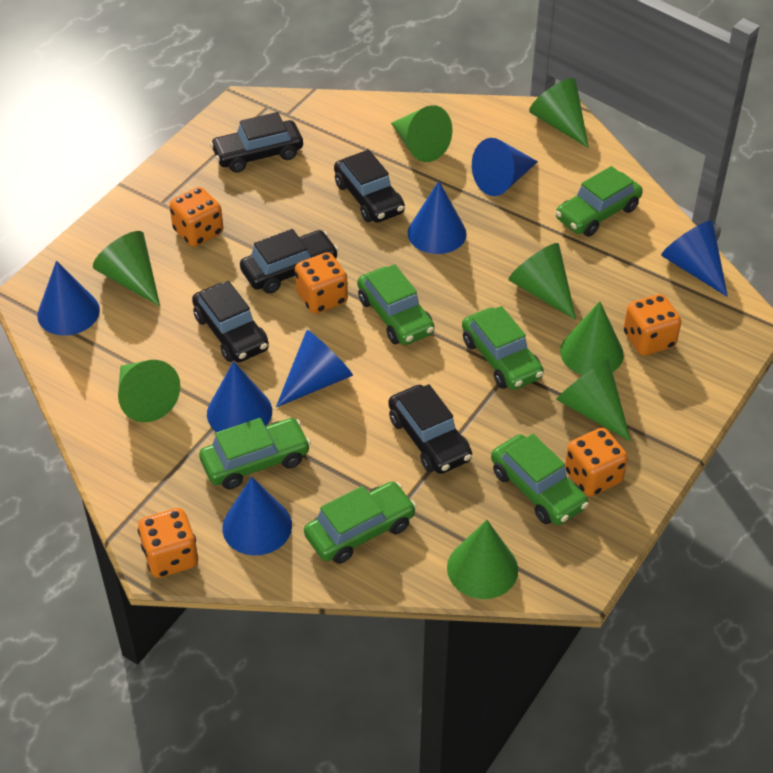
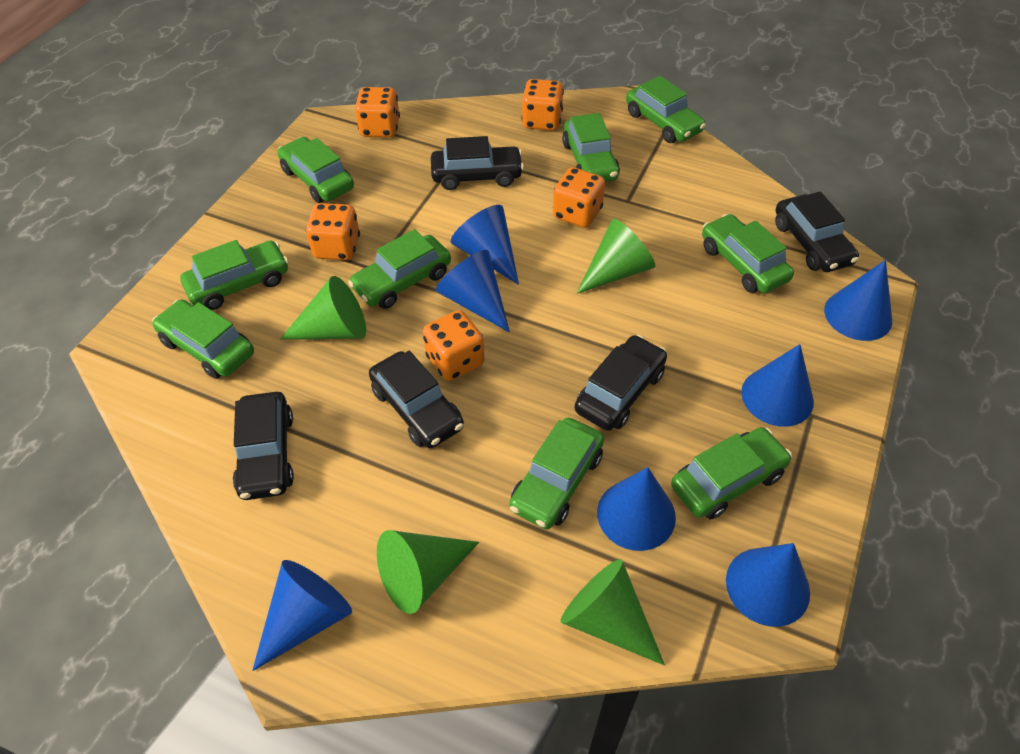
green car: 6 -> 9
green cone: 8 -> 4

